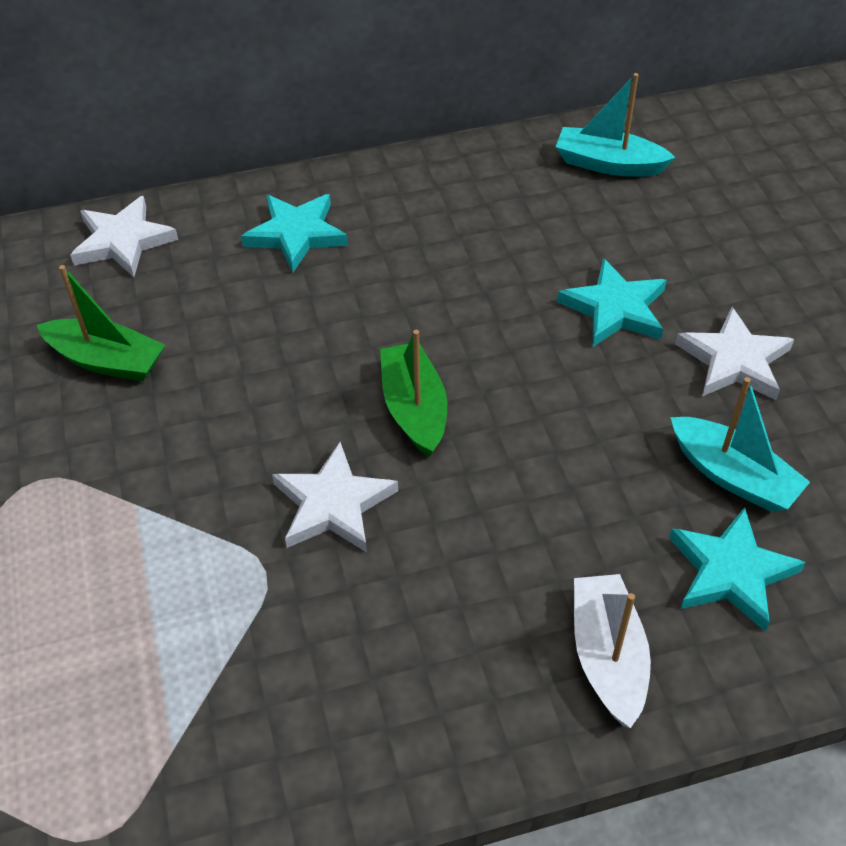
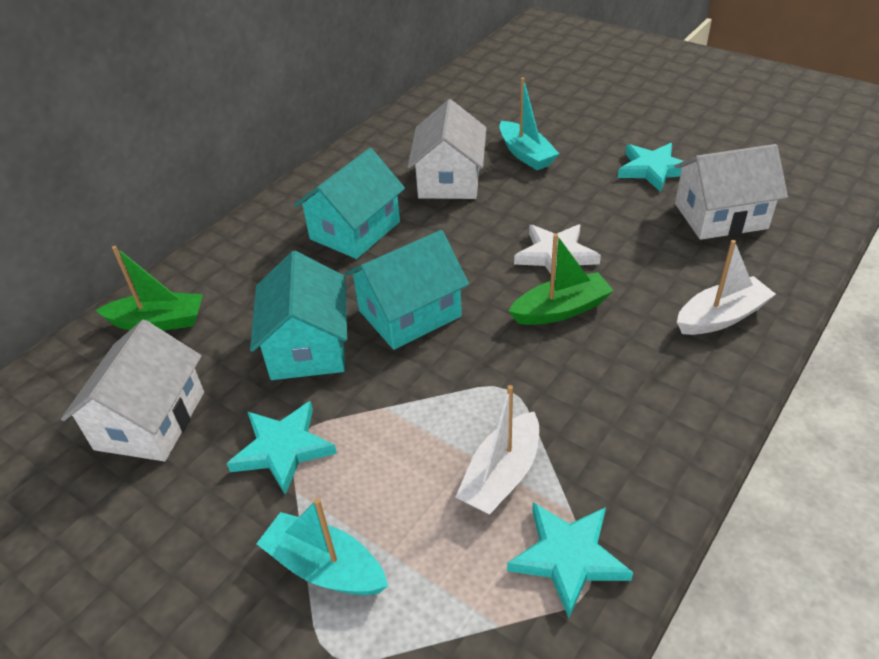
turquoise house: 0 -> 3
white boat: 1 -> 2
white house: 0 -> 3
white star: 3 -> 1

